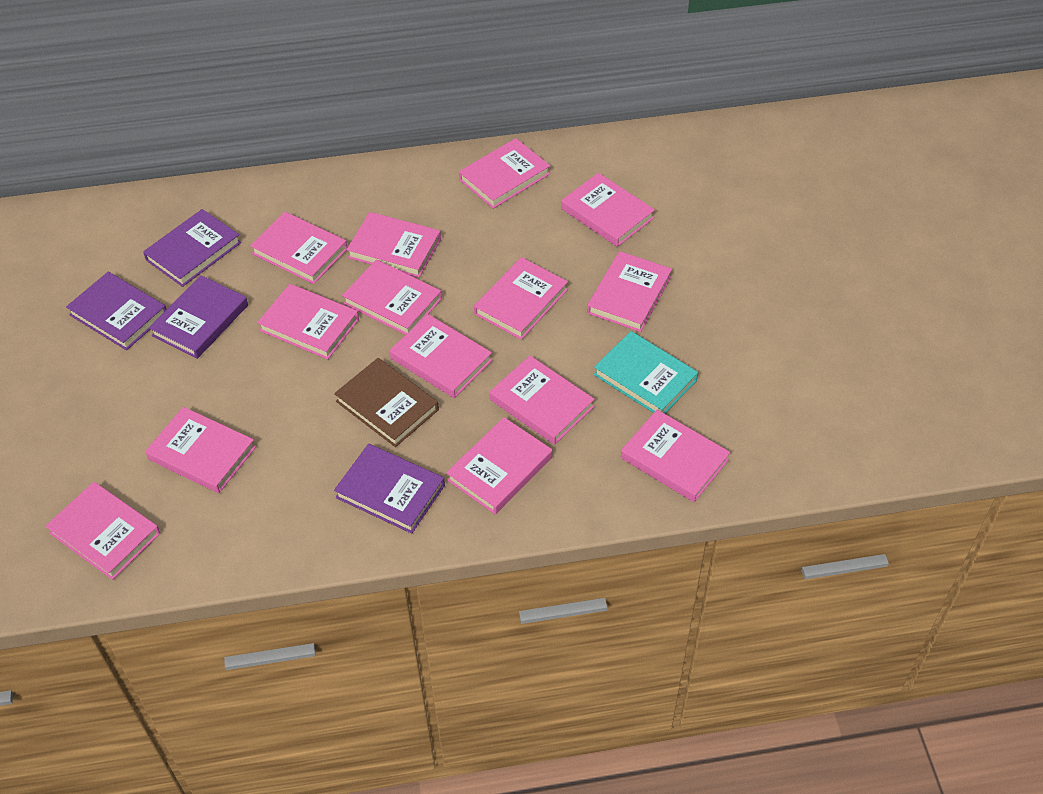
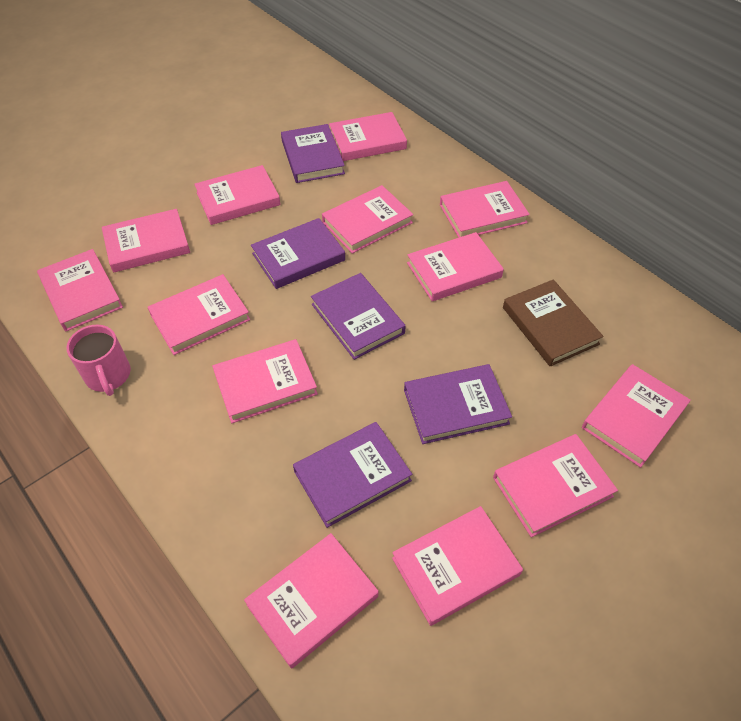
pink book: 14 -> 13
pink mug: 0 -> 1
purple book: 4 -> 5
turquoise book: 1 -> 0

